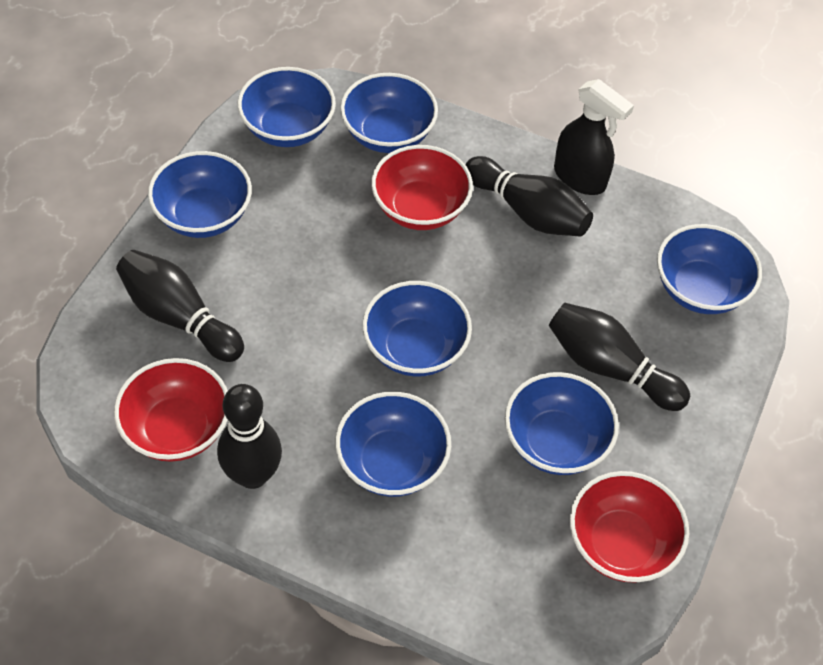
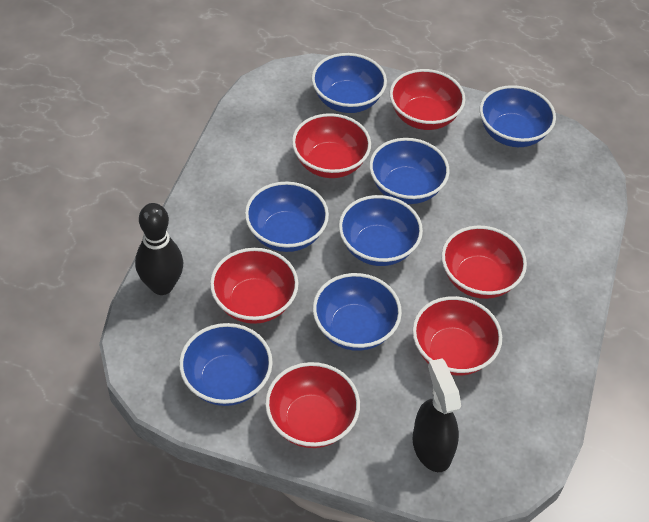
black bowling pin: 4 -> 1
red bowl: 3 -> 6

